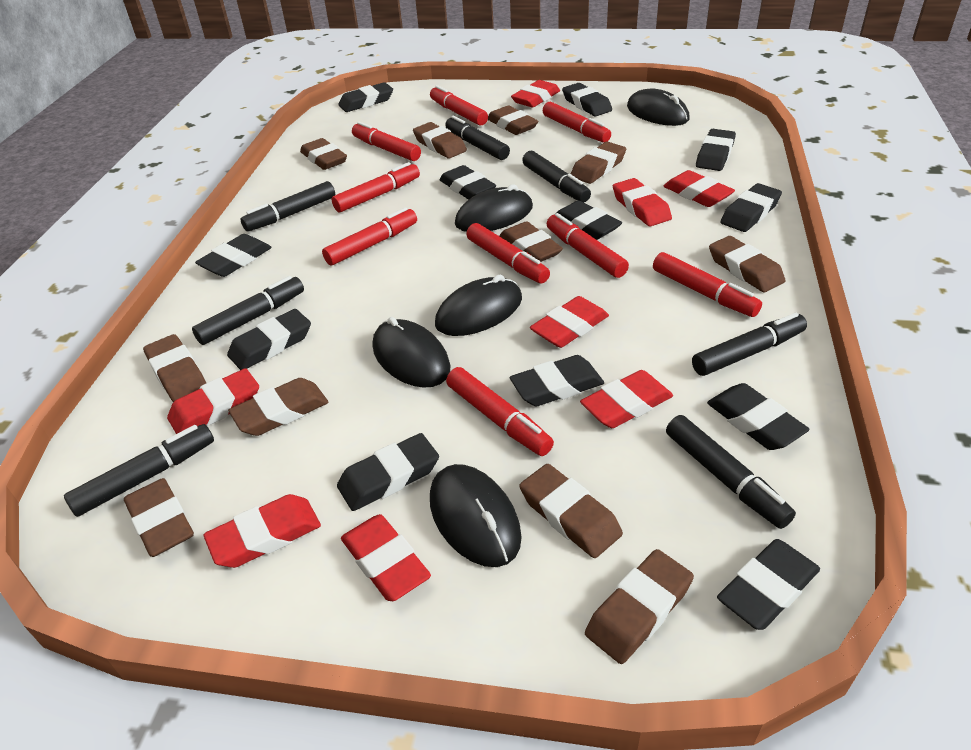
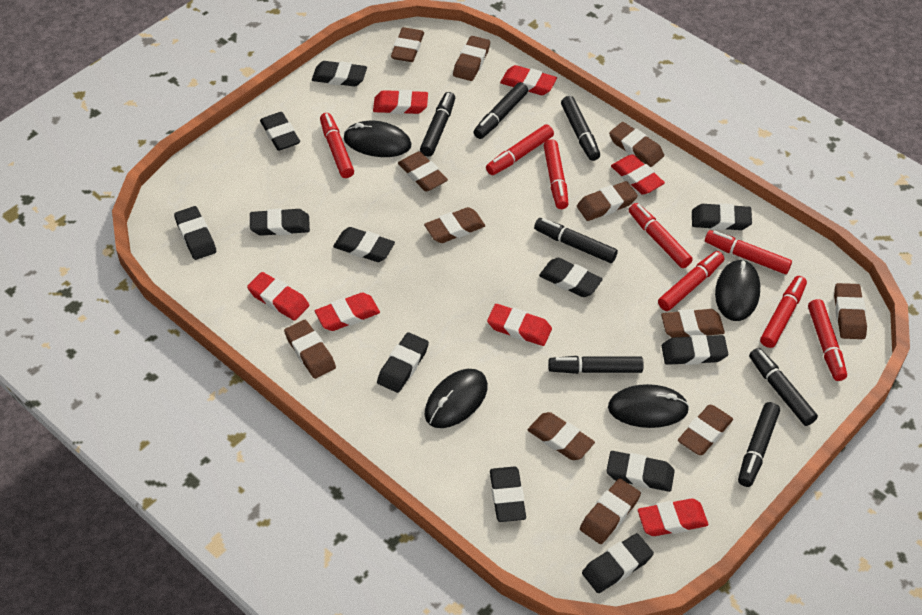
black mouse: 5 -> 4
brown eraser: 11 -> 12
red eraser: 8 -> 7
red marker: 9 -> 8

